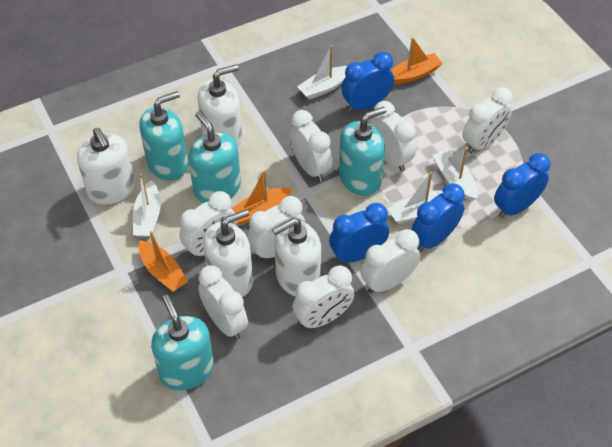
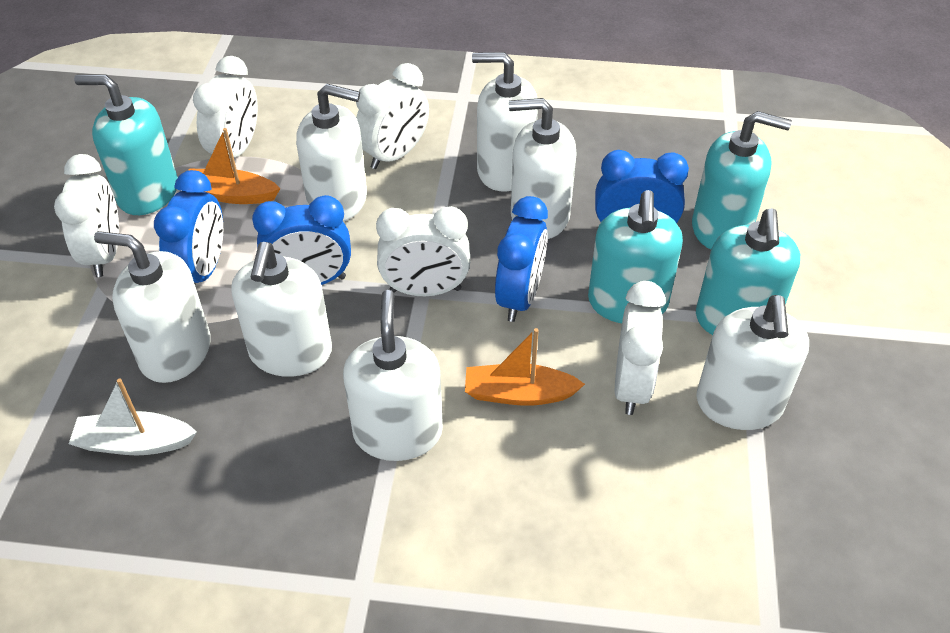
orange boat: 3 -> 2
white boat: 4 -> 1
white clock: 8 -> 5
white soap dispenser: 4 -> 7

